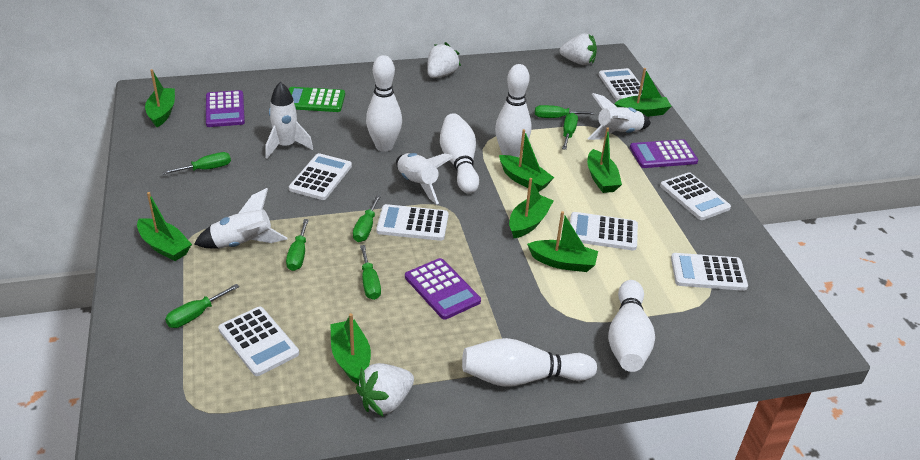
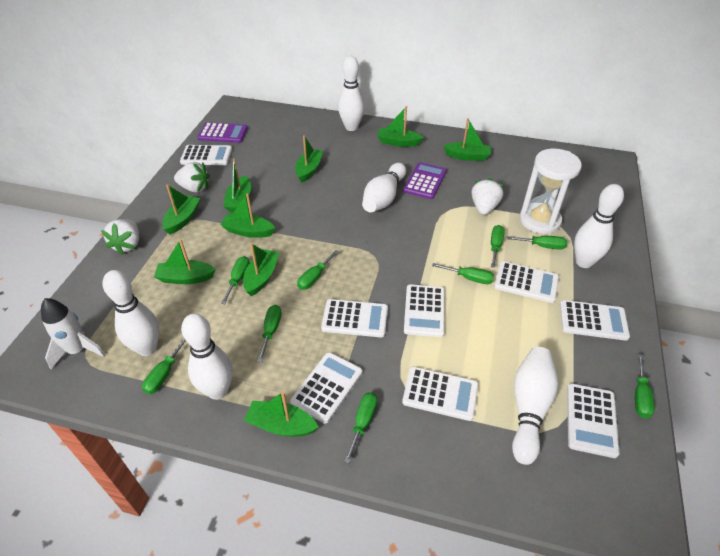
green boat: 8 -> 9
green calculator: 1 -> 0
green screwdriver: 7 -> 9
purple calculator: 3 -> 2
white bowling pin: 5 -> 6
white calculator: 7 -> 8
white hourglass: 0 -> 1
white rocket: 4 -> 1

